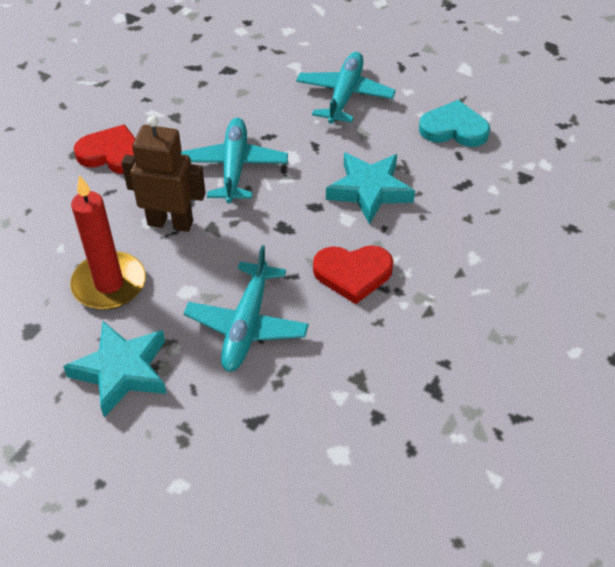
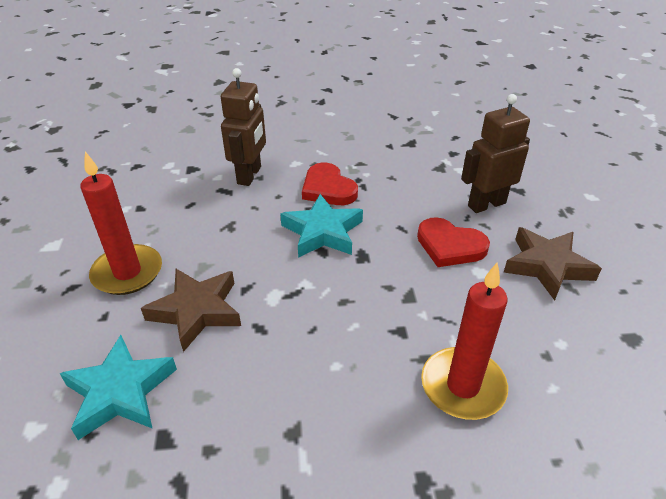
brown robot: 1 -> 2
brown star: 0 -> 2
red candle: 1 -> 2
turquoise heart: 1 -> 0
turquoise plane: 3 -> 0

